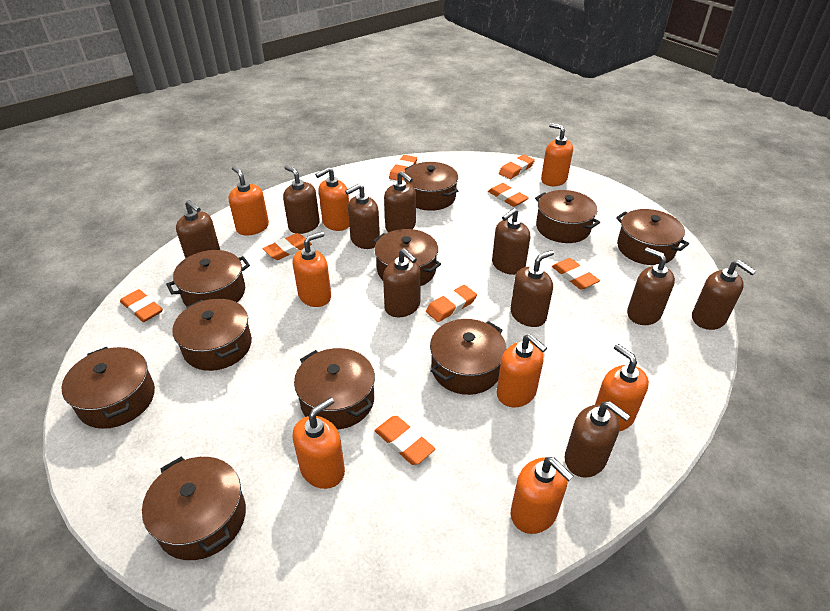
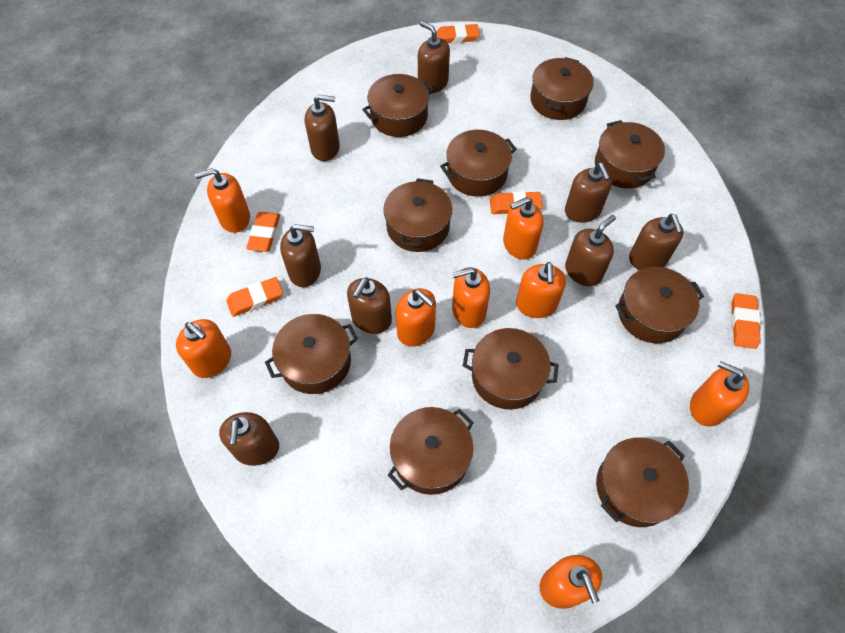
brown soap dispenser: 10 -> 8
orange eraser: 8 -> 5

